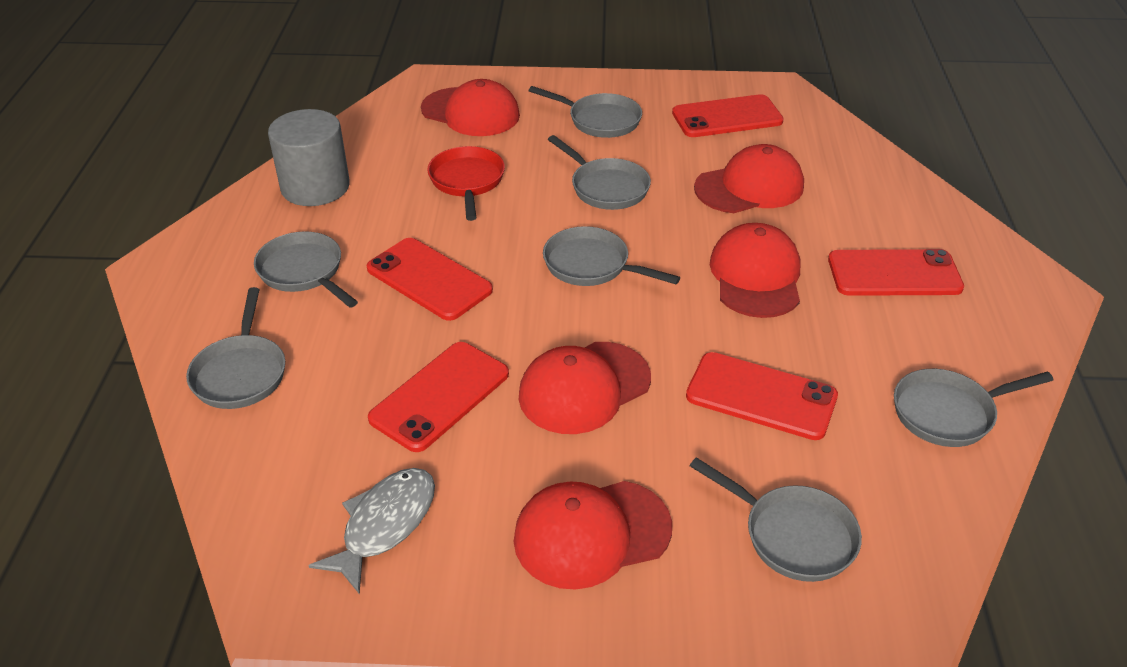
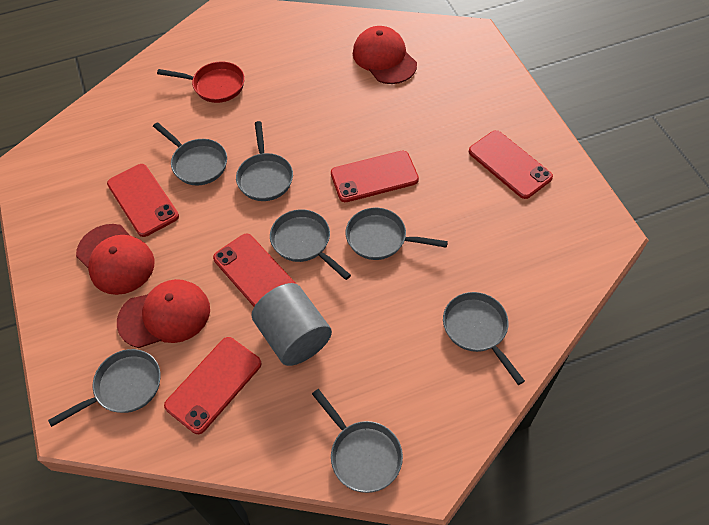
grey fish: 1 -> 0
red cap: 5 -> 3

